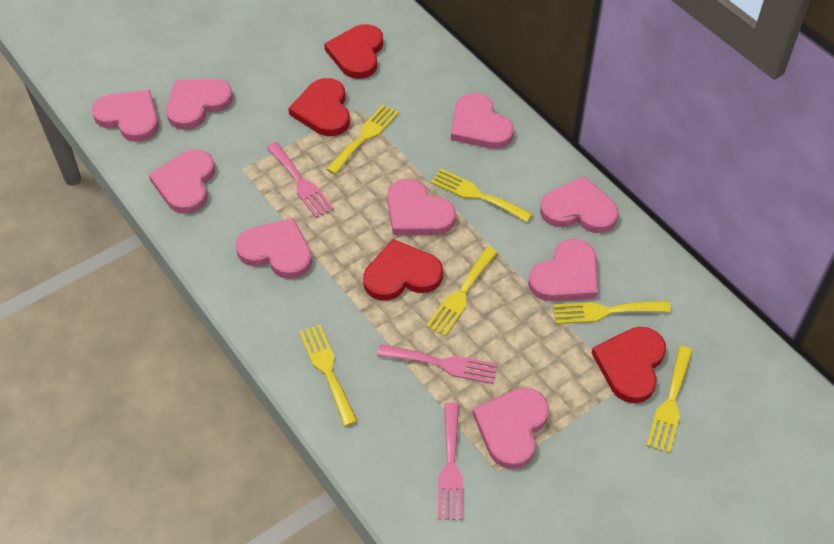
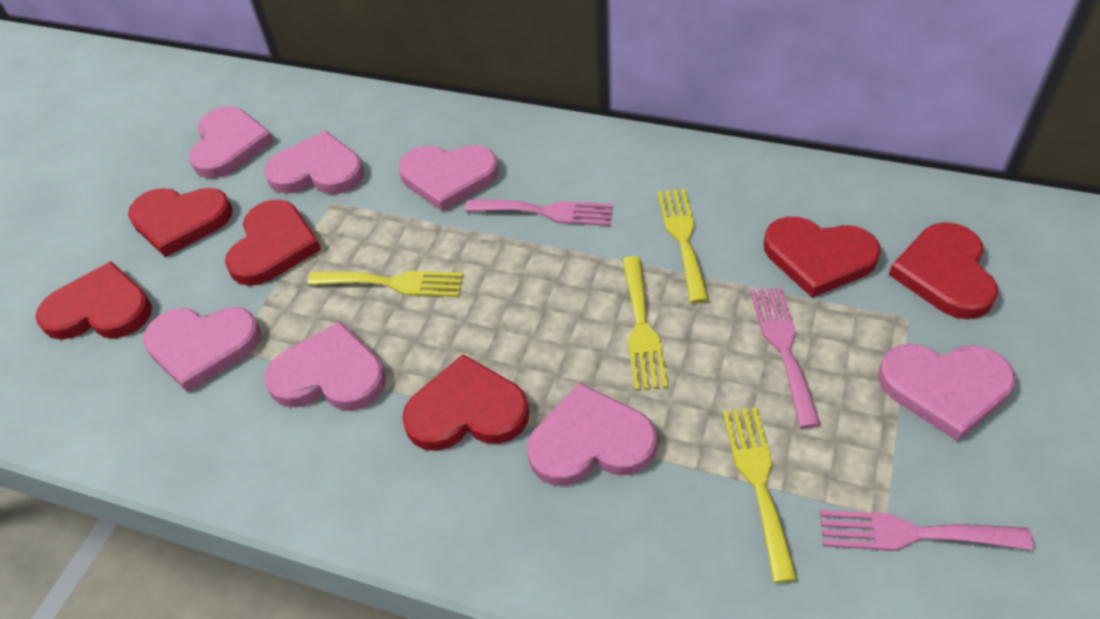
pink heart: 9 -> 7
red heart: 4 -> 6
yellow fork: 6 -> 4

